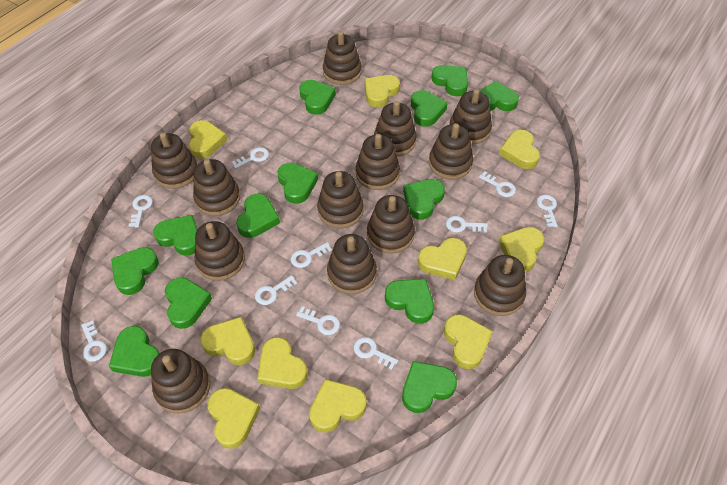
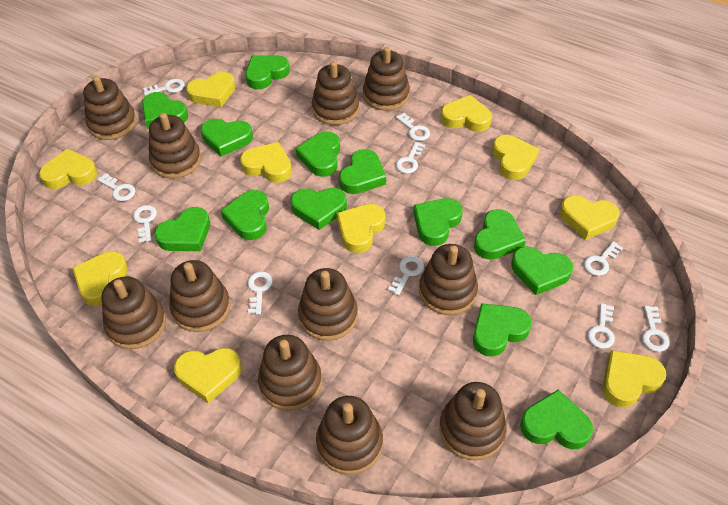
brown stacking toy: 13 -> 11

